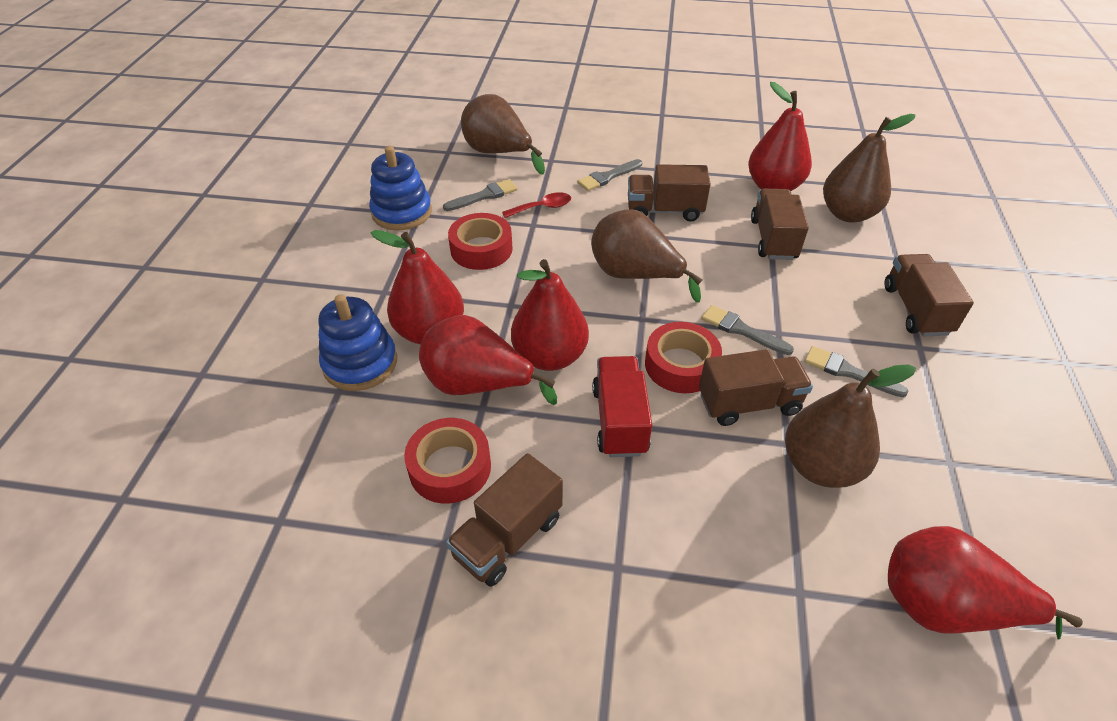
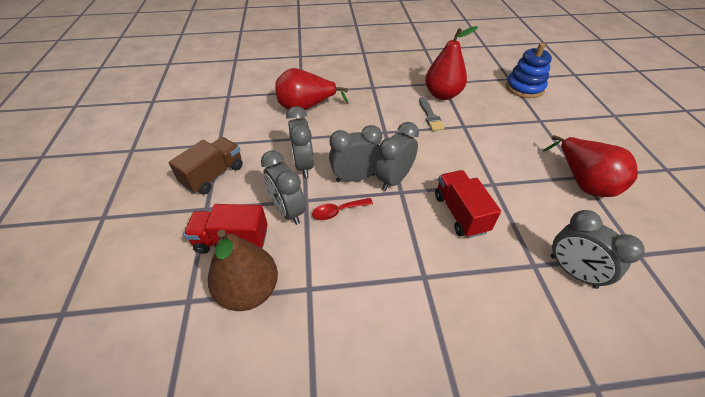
blue stacking toy: 2 -> 1
brown pear: 4 -> 1
brown truck: 5 -> 1
grey brush: 4 -> 1
grey clock: 0 -> 5
red pear: 5 -> 3
red tape: 3 -> 0
red truck: 1 -> 2

